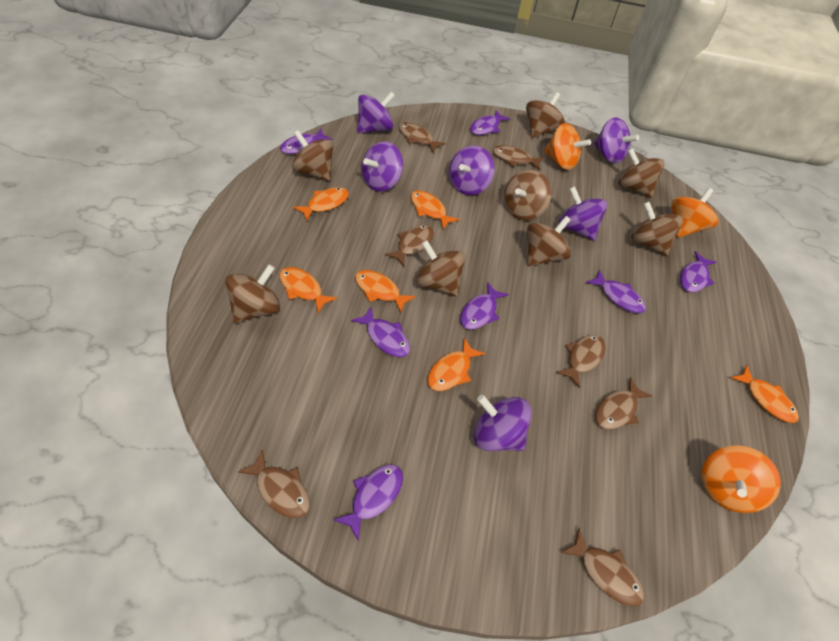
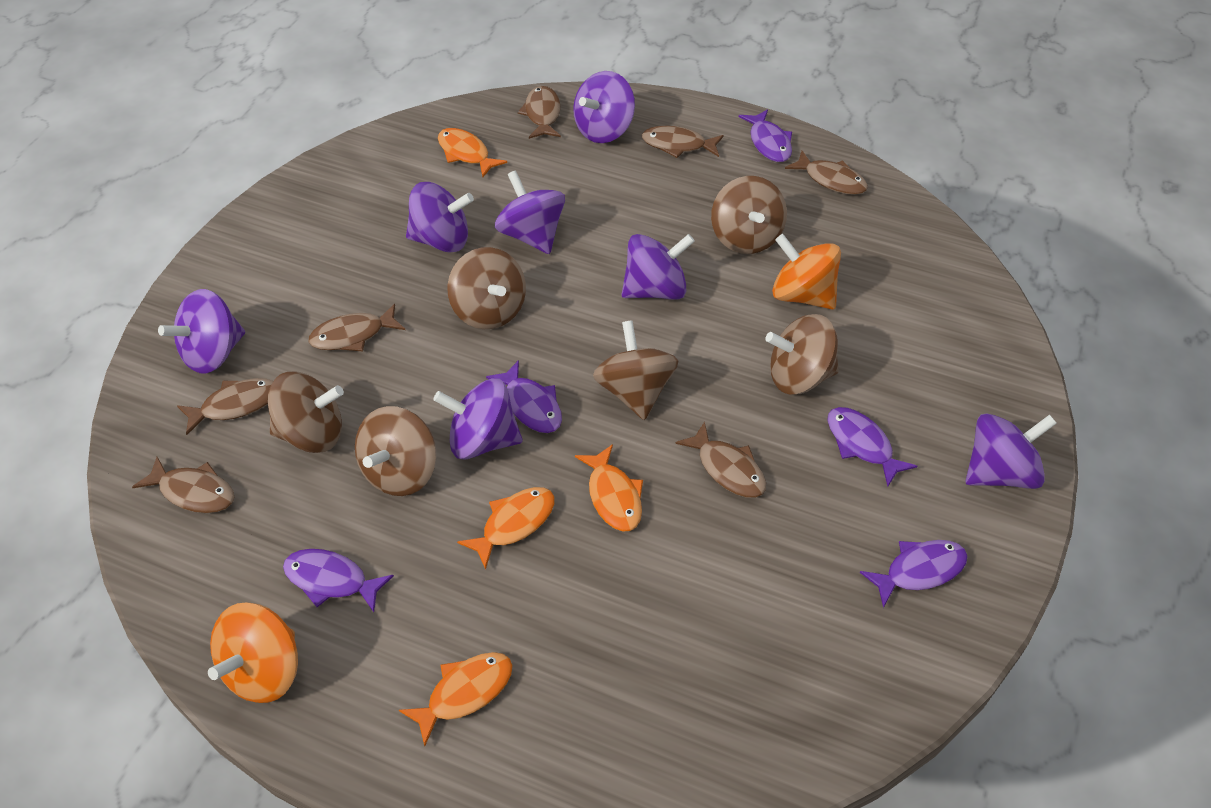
brown spinning top: 8 -> 6
orange fish: 6 -> 4
orange spinning top: 3 -> 2
purple fish: 7 -> 5
purple spinning top: 6 -> 7

